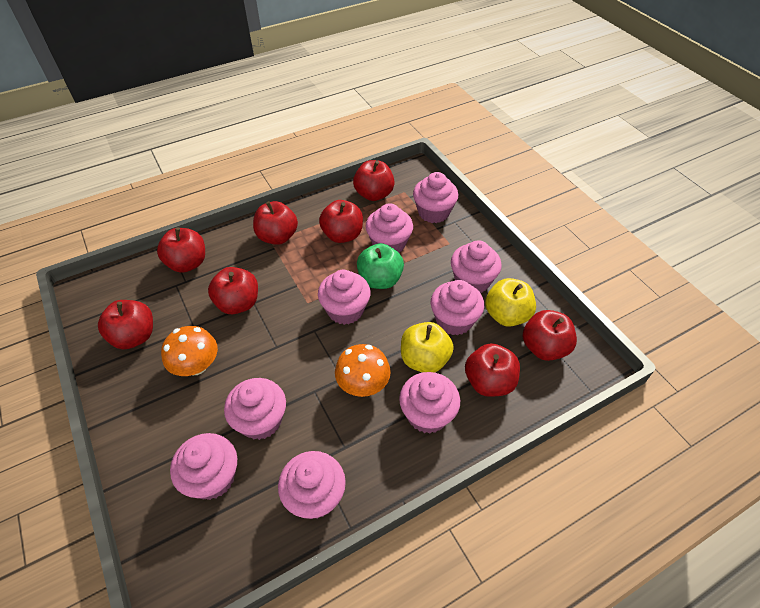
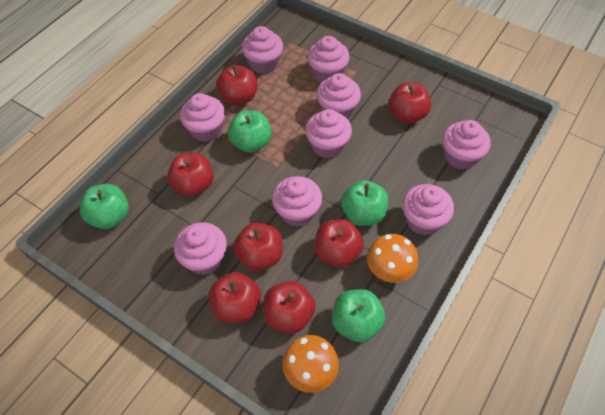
green apple: 1 -> 4
red apple: 8 -> 7
yellow apple: 2 -> 0

